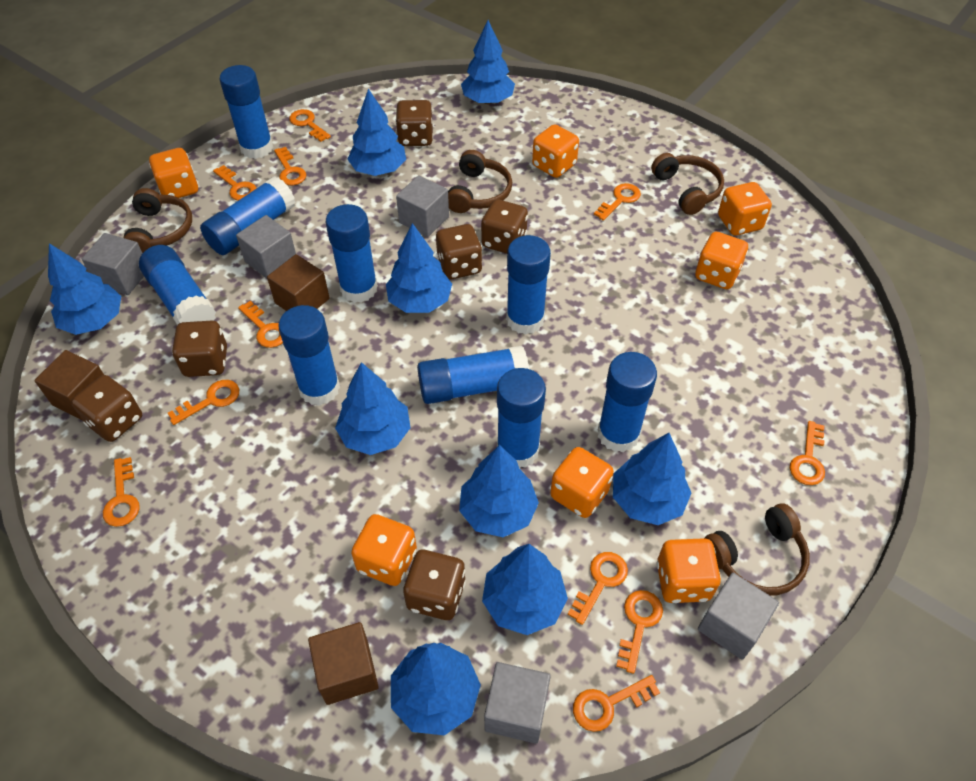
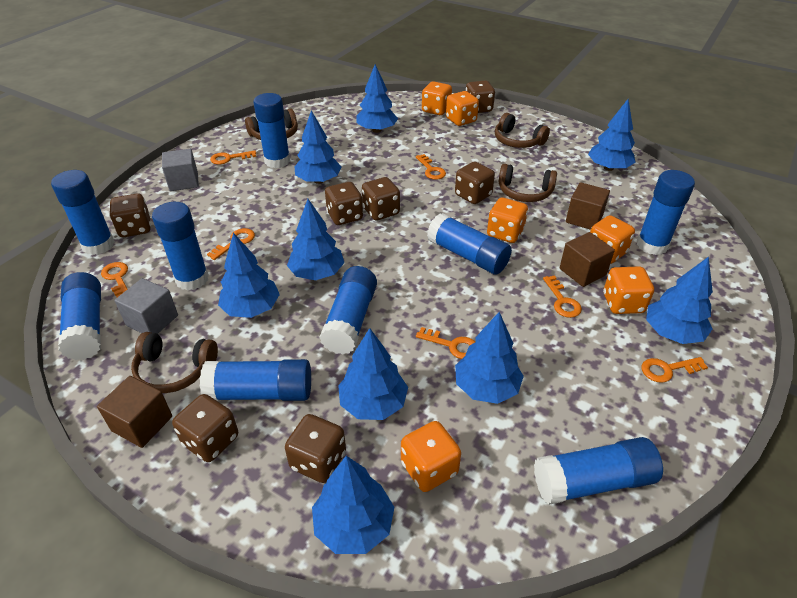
brown dice: 6 -> 7
grey cube: 5 -> 2
orange dice: 7 -> 6
orange key: 11 -> 7

